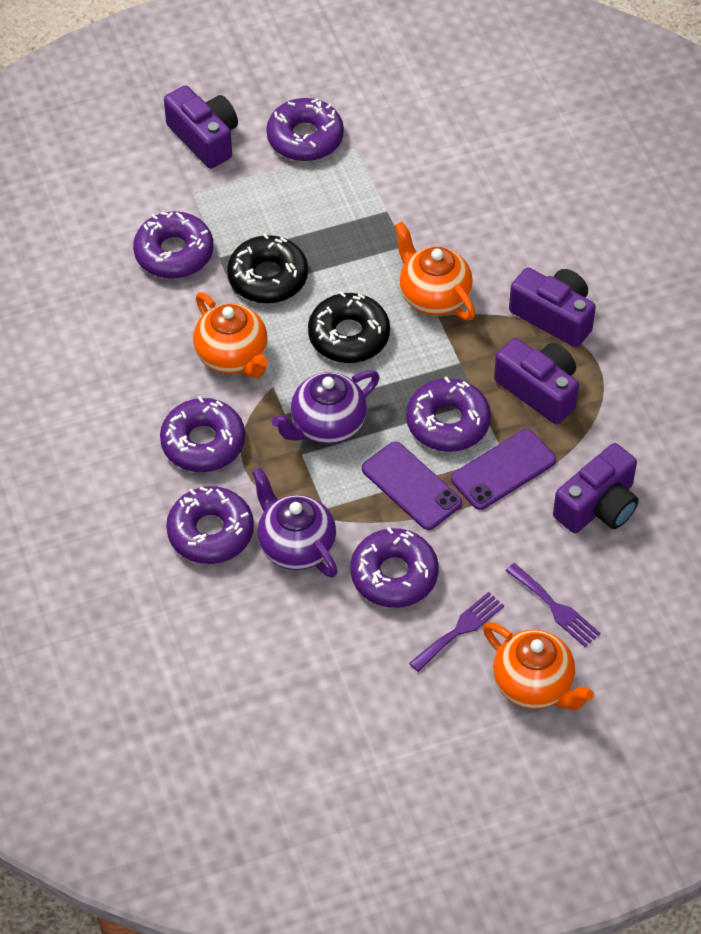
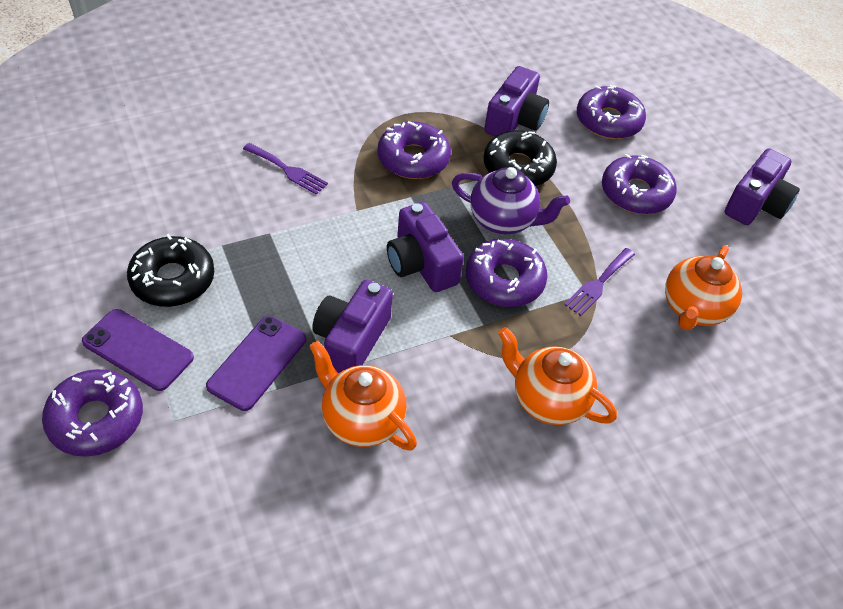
purple donut: 6 -> 5
purple teapot: 2 -> 1

